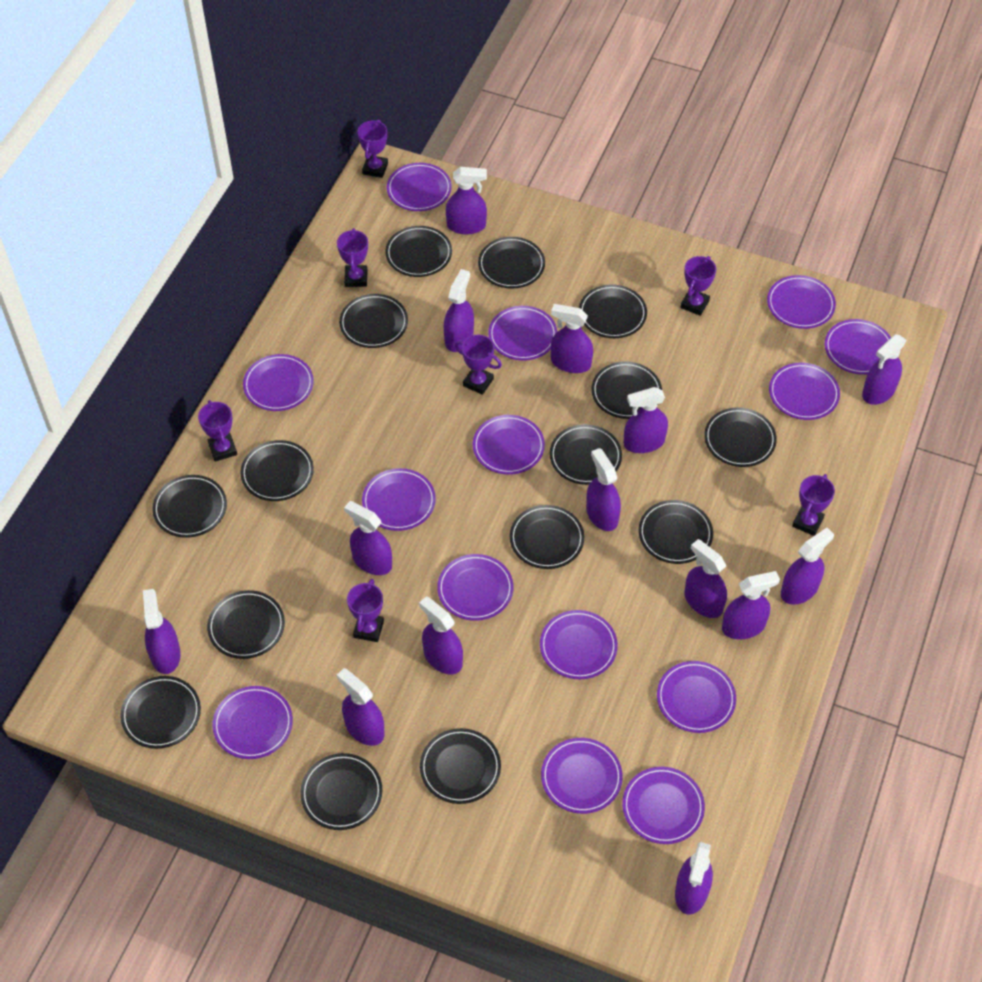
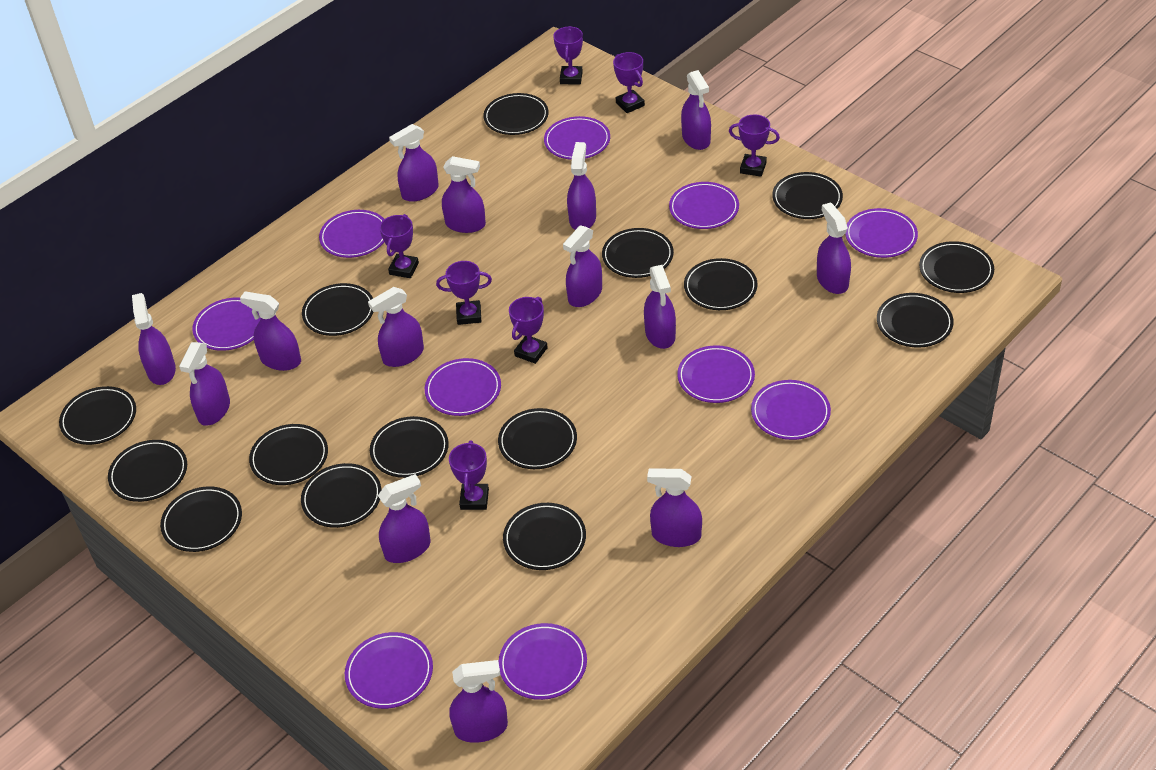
purple plate: 14 -> 10

